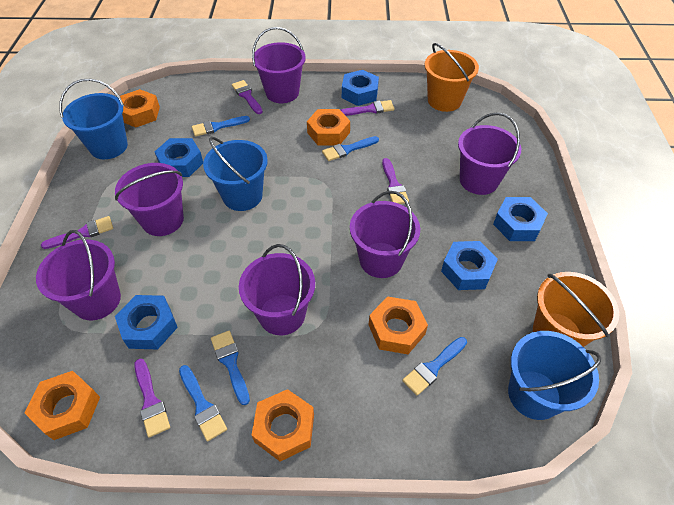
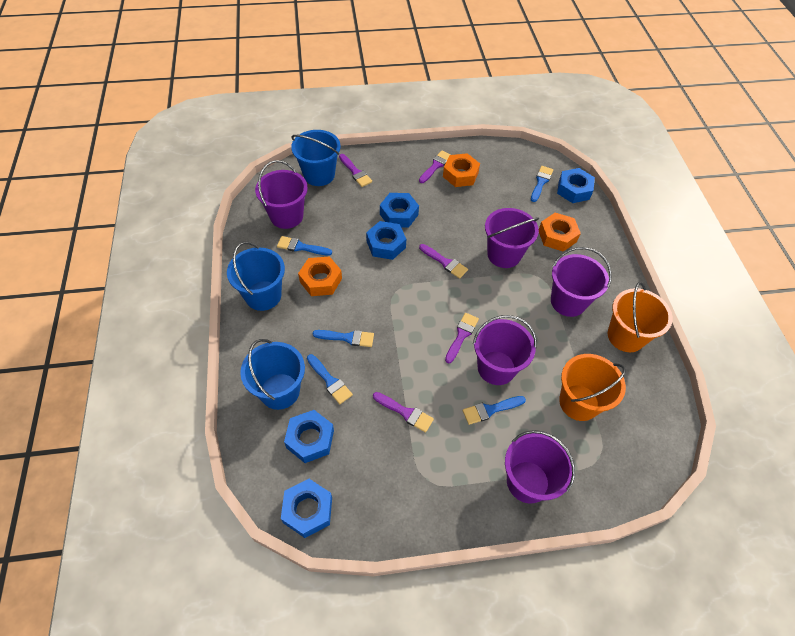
orange nut: 5 -> 3
purple bucket: 6 -> 5

